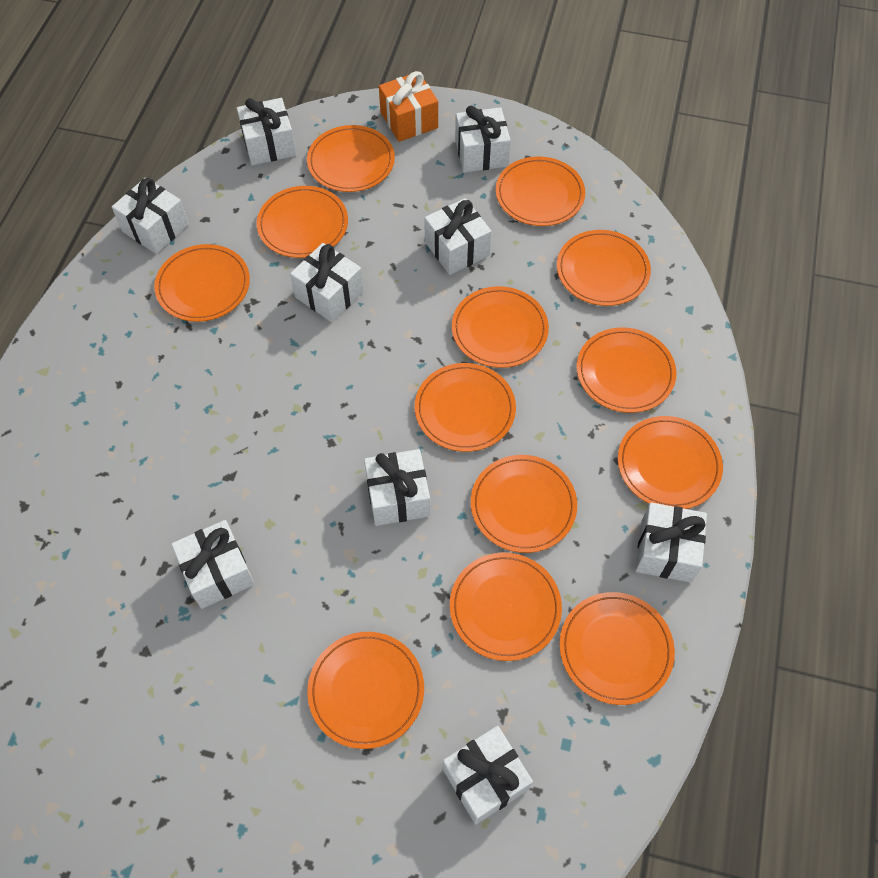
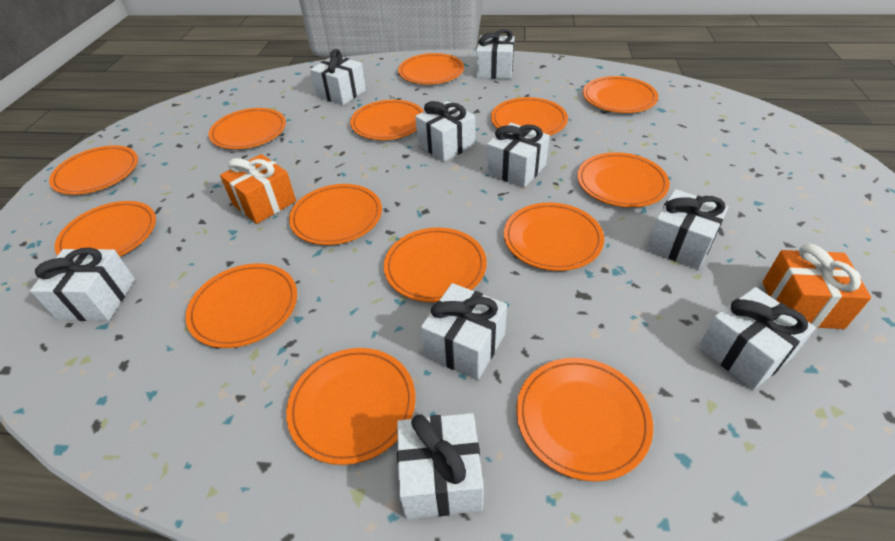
orange gift: 1 -> 2
orange plate: 13 -> 14

